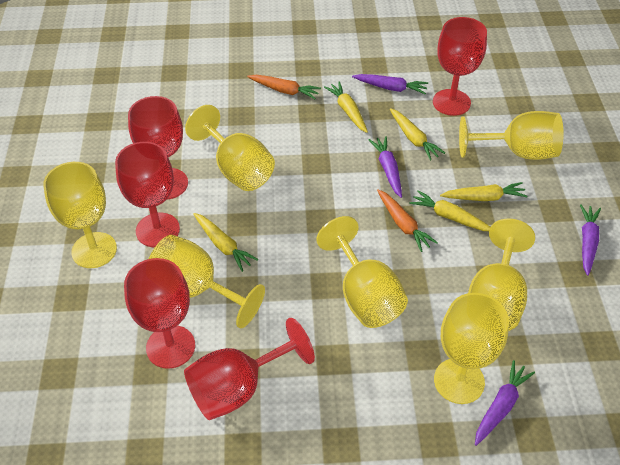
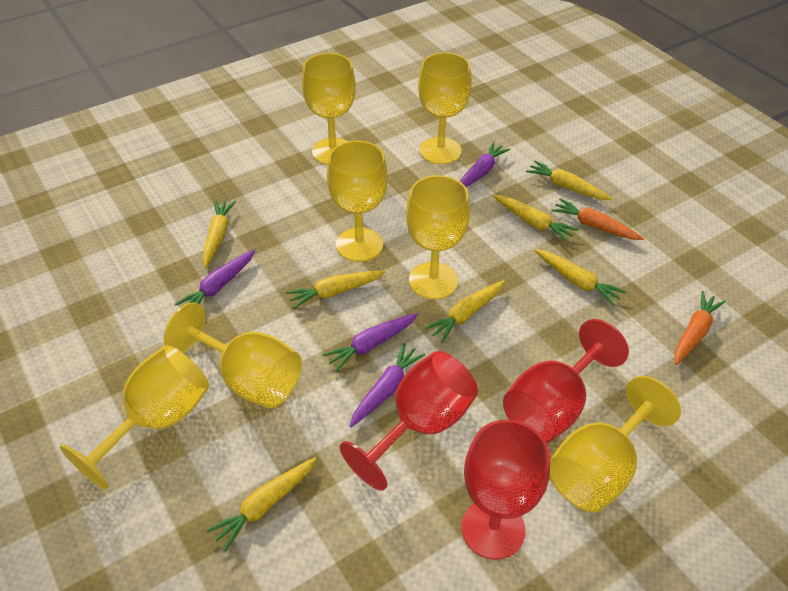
red goblet: 5 -> 3
yellow carrot: 5 -> 7

